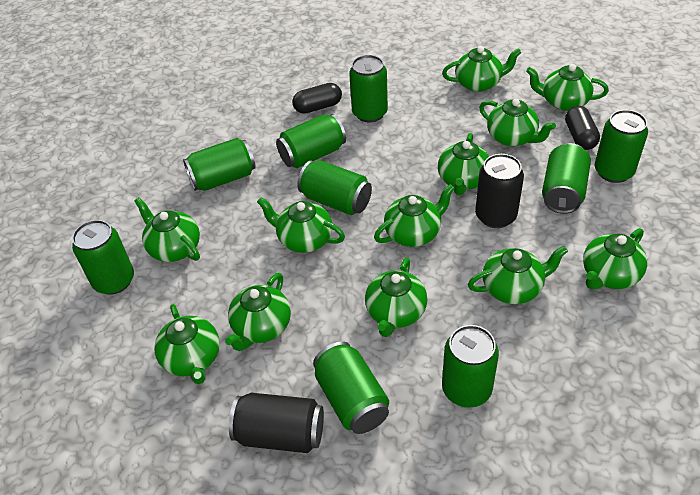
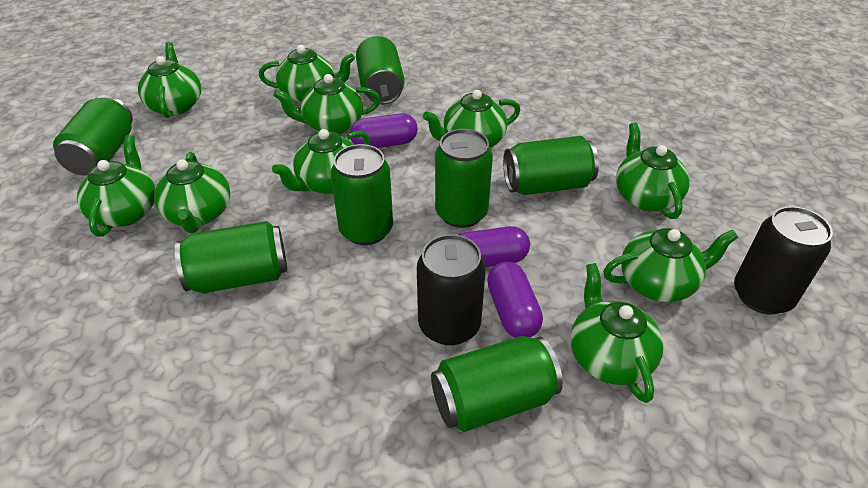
black capsule: 2 -> 0
green can: 9 -> 7
green teapot: 12 -> 10
purple capsule: 0 -> 3

